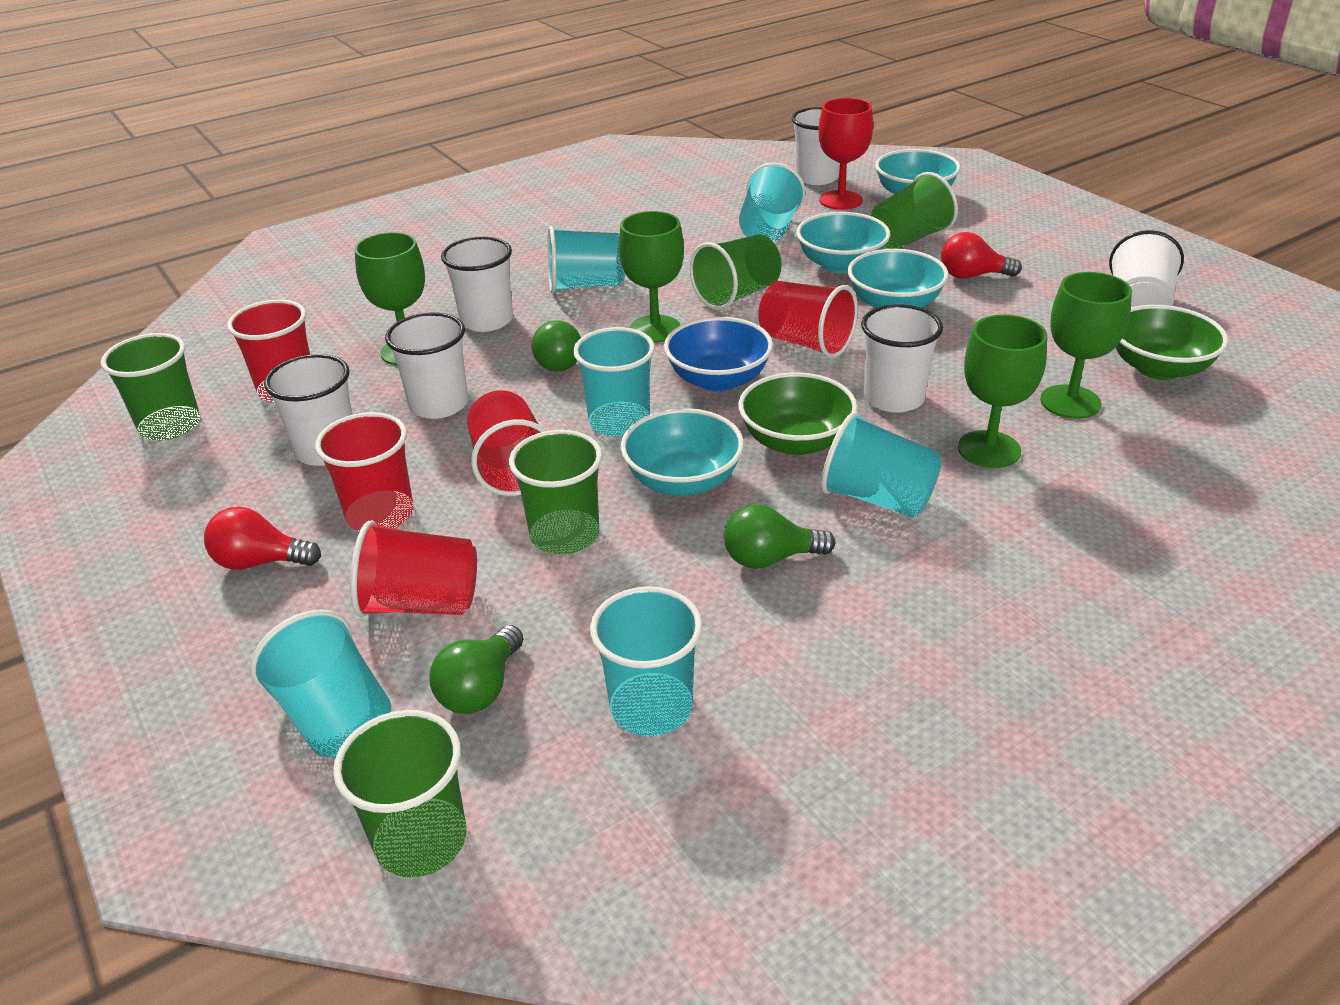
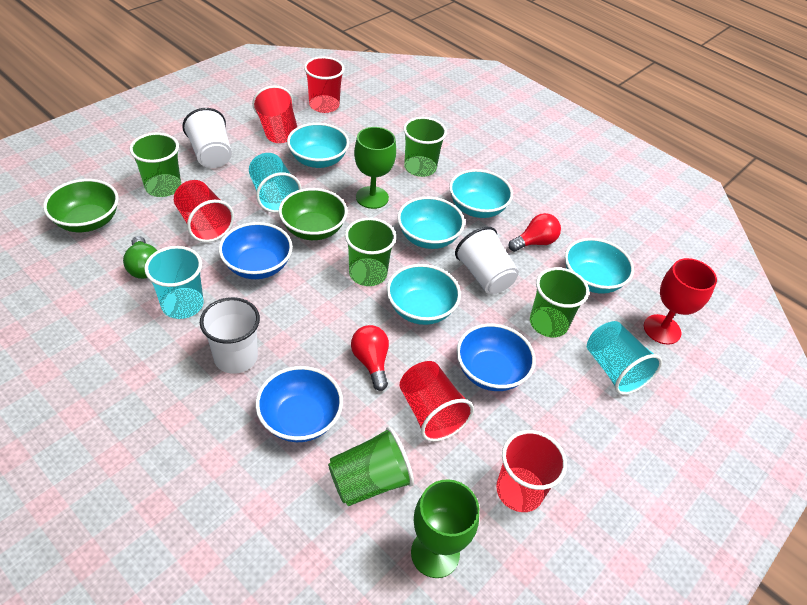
blue bowl: 1 -> 3
green goblet: 4 -> 2
green light bulb: 3 -> 1
turquoise bowl: 4 -> 5
turquoise cup: 6 -> 3
white cup: 6 -> 3

